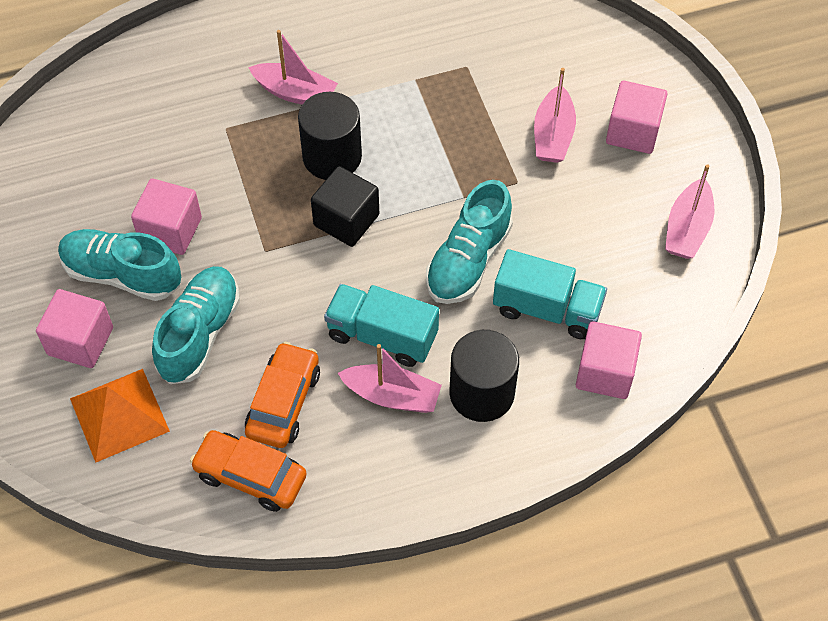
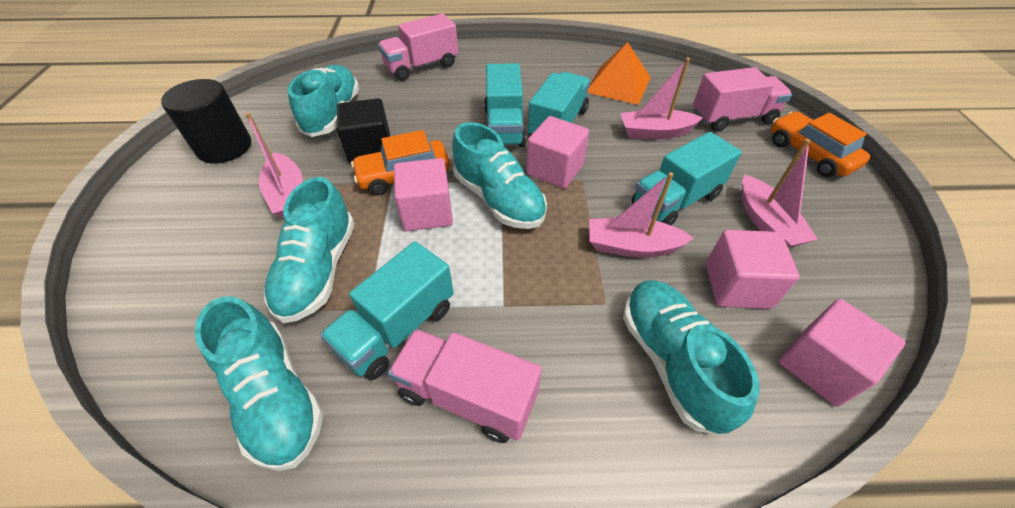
black cylinder: 2 -> 1
pink truck: 0 -> 3
turquoise shoe: 3 -> 5
turquoise truck: 2 -> 4

